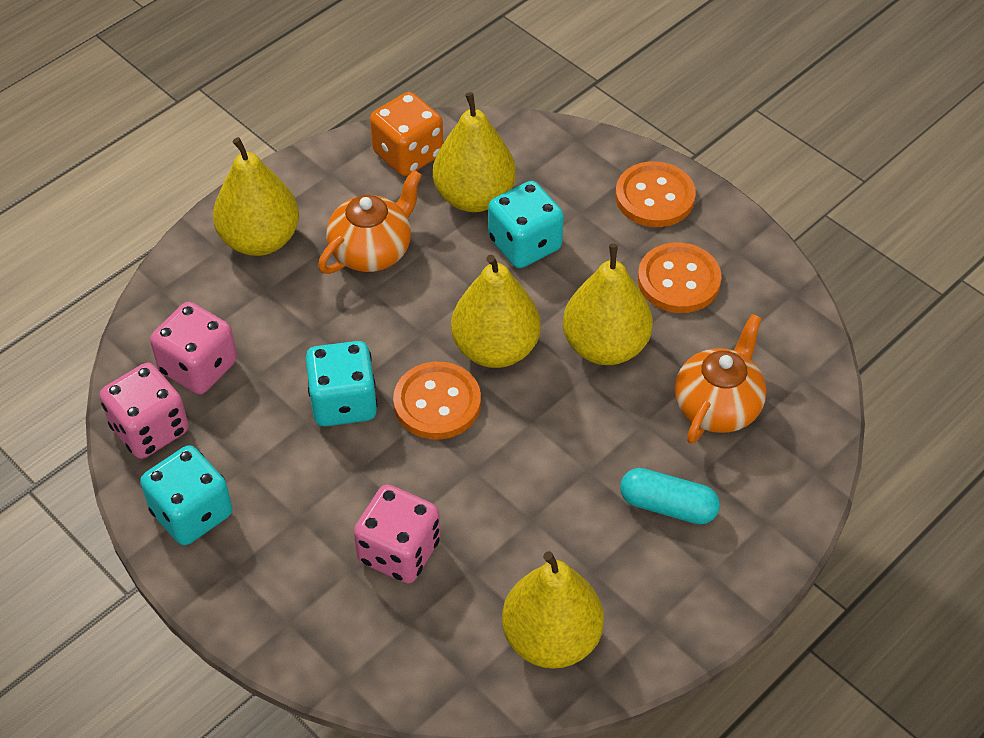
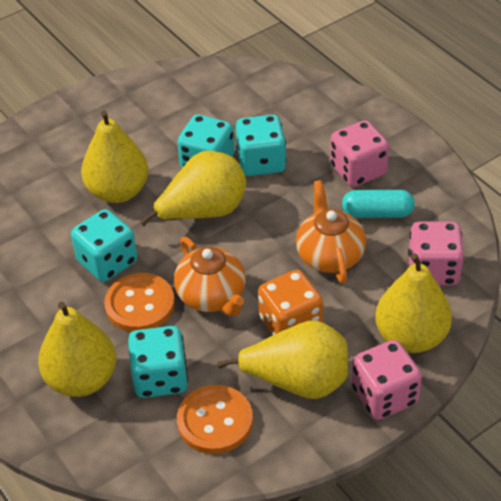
orange button: 3 -> 2
turquoise dice: 3 -> 4

